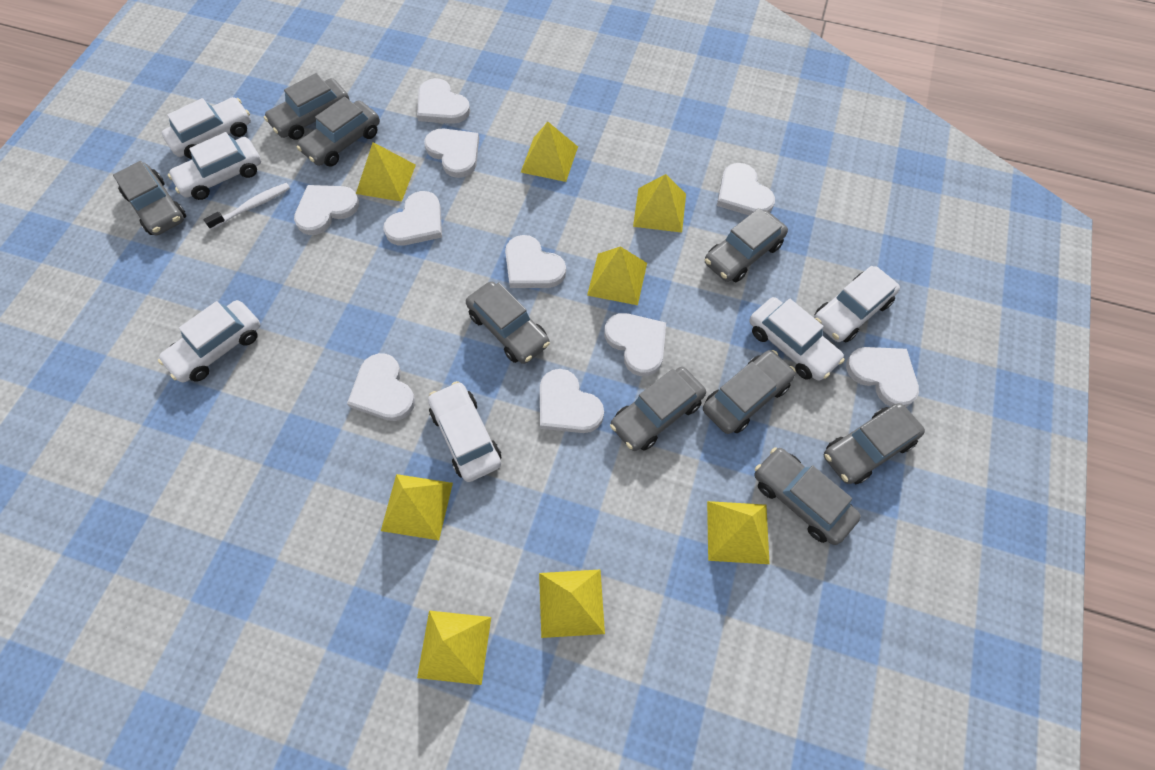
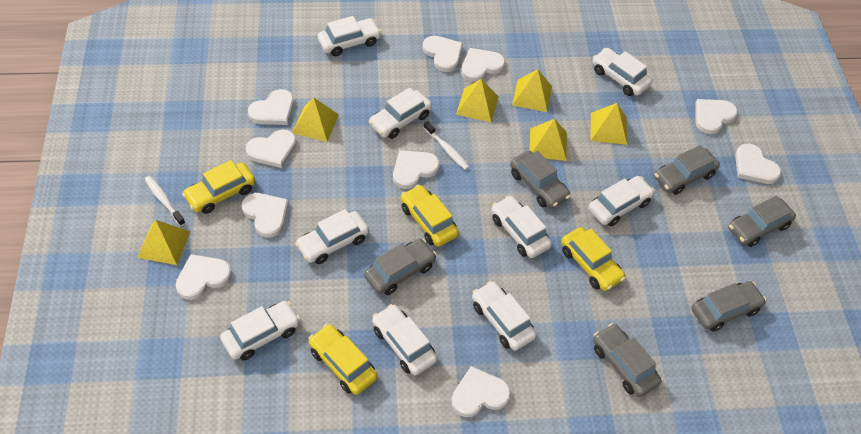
grey car: 9 -> 6
white car: 6 -> 9
white toothbrush: 1 -> 2
yellow car: 0 -> 4
yellow pyramid: 8 -> 6

